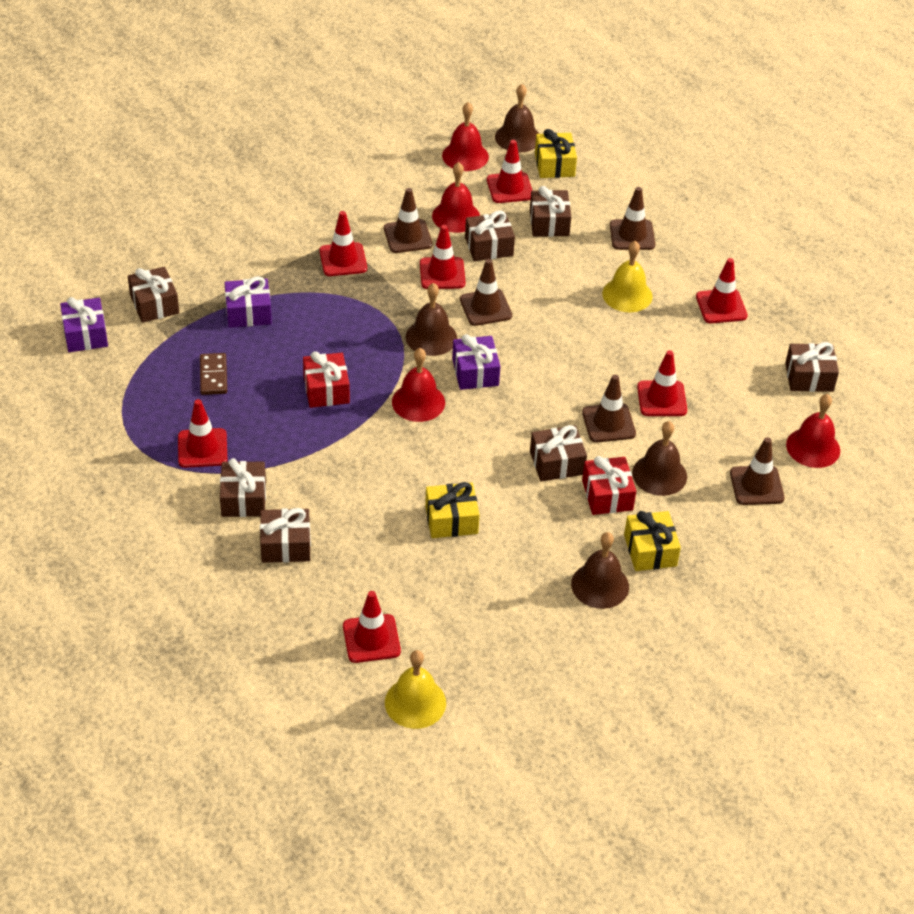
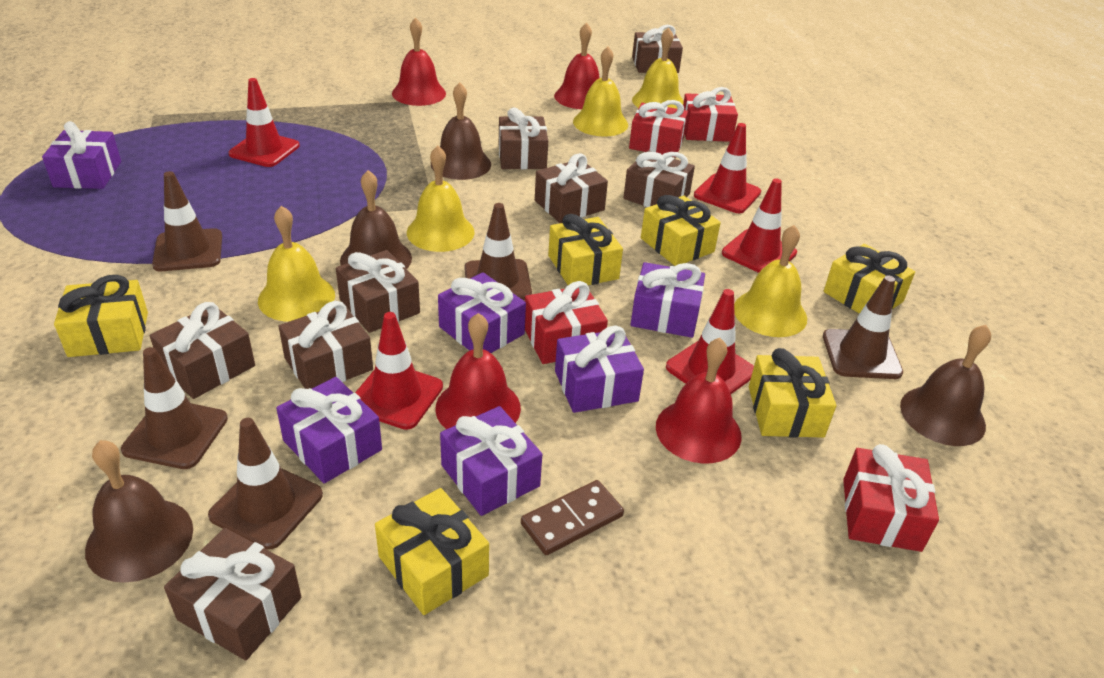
brown gift: 7 -> 8
purple gift: 3 -> 6
red gift: 2 -> 4
red traffic cone: 7 -> 5
yellow bell: 2 -> 5
yellow gift: 3 -> 6

